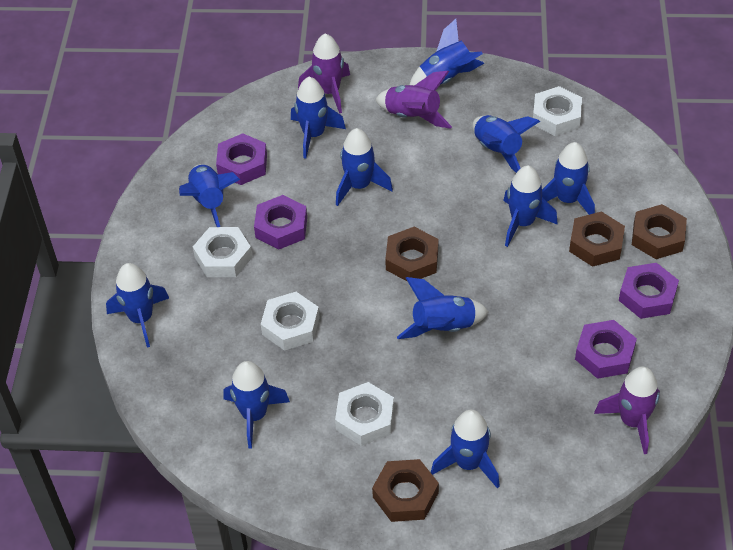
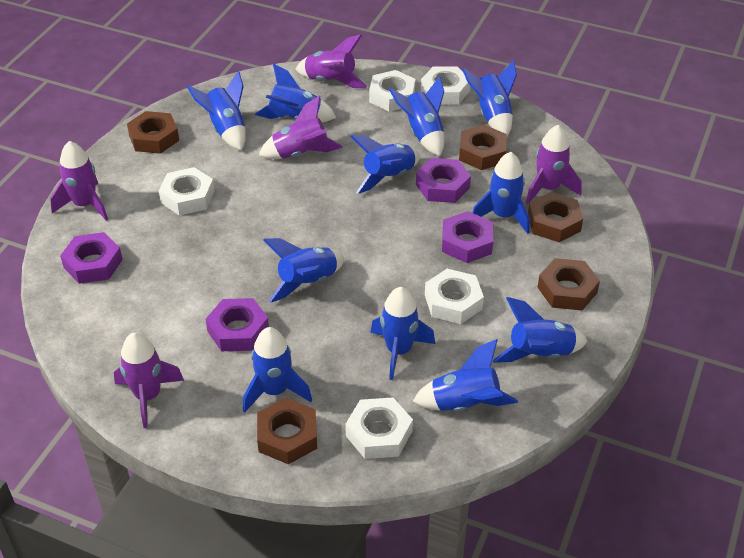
brown nut: 4 -> 5
purple rocket: 3 -> 5
white nut: 4 -> 5

